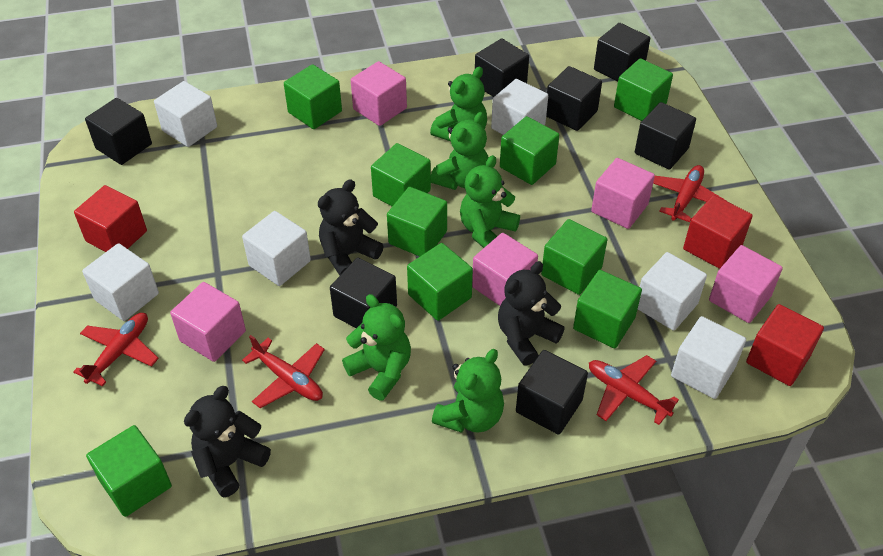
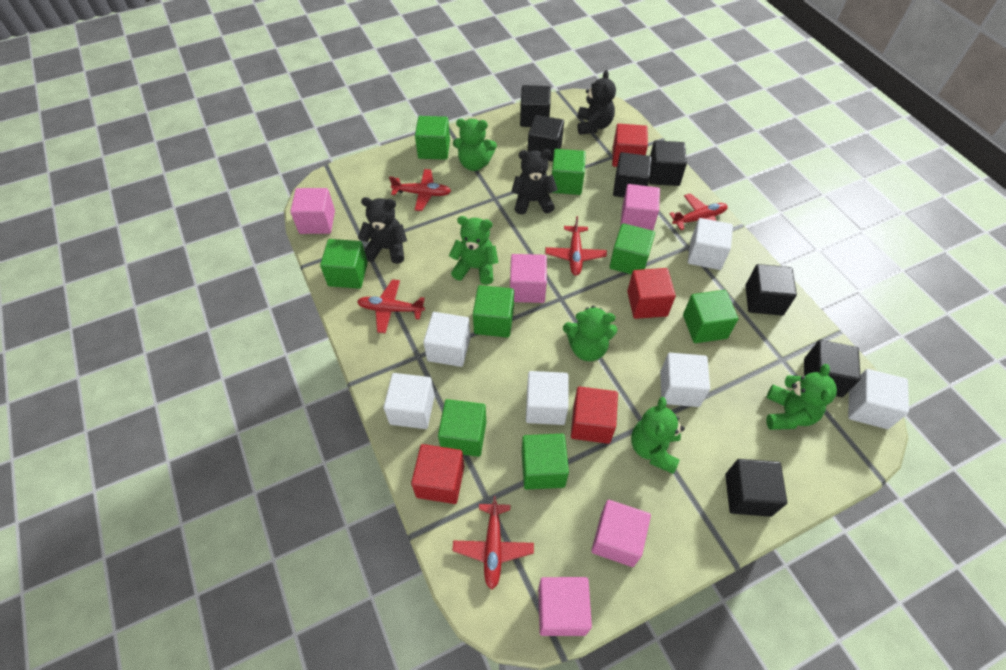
green cube: 9 -> 8
red cube: 3 -> 4
red plane: 4 -> 5

